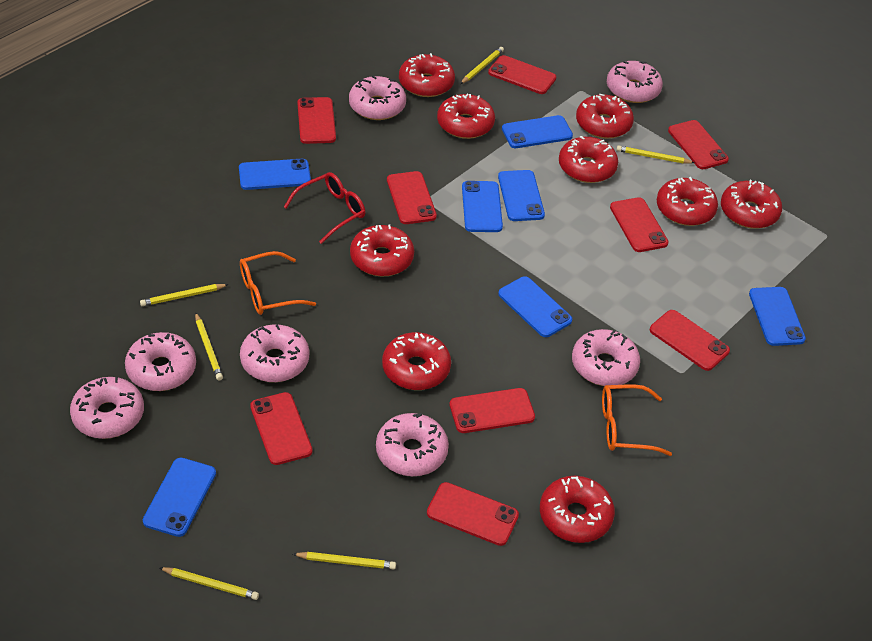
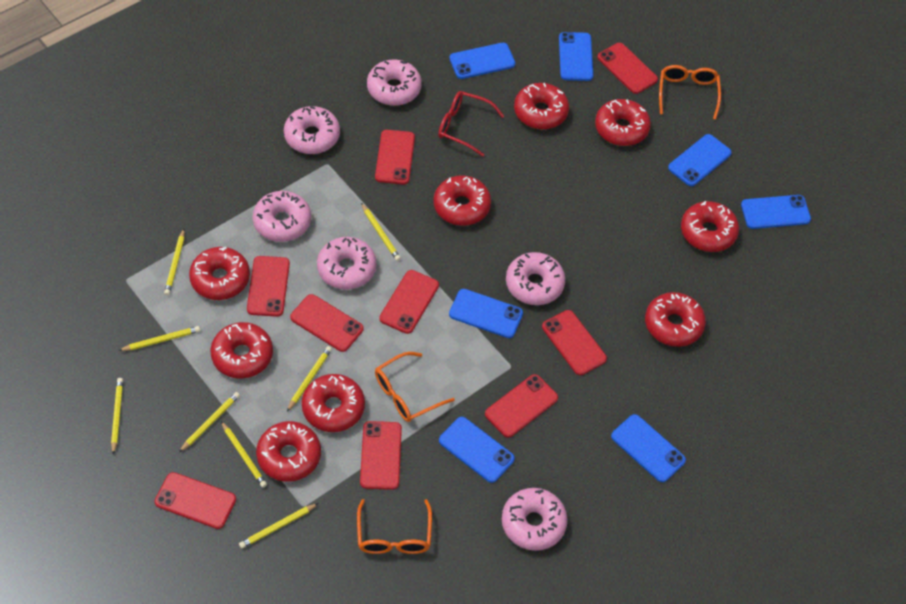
orange glasses: 2 -> 3
pink donut: 7 -> 6
yellow pencil: 6 -> 8

